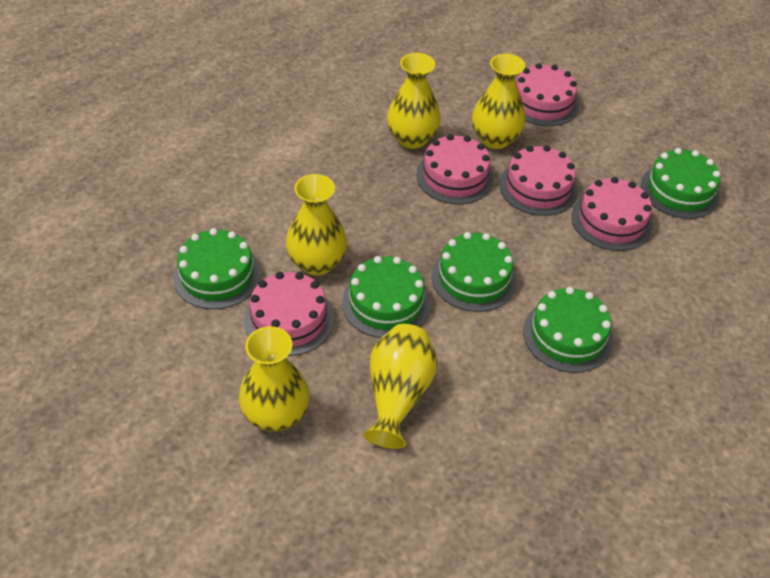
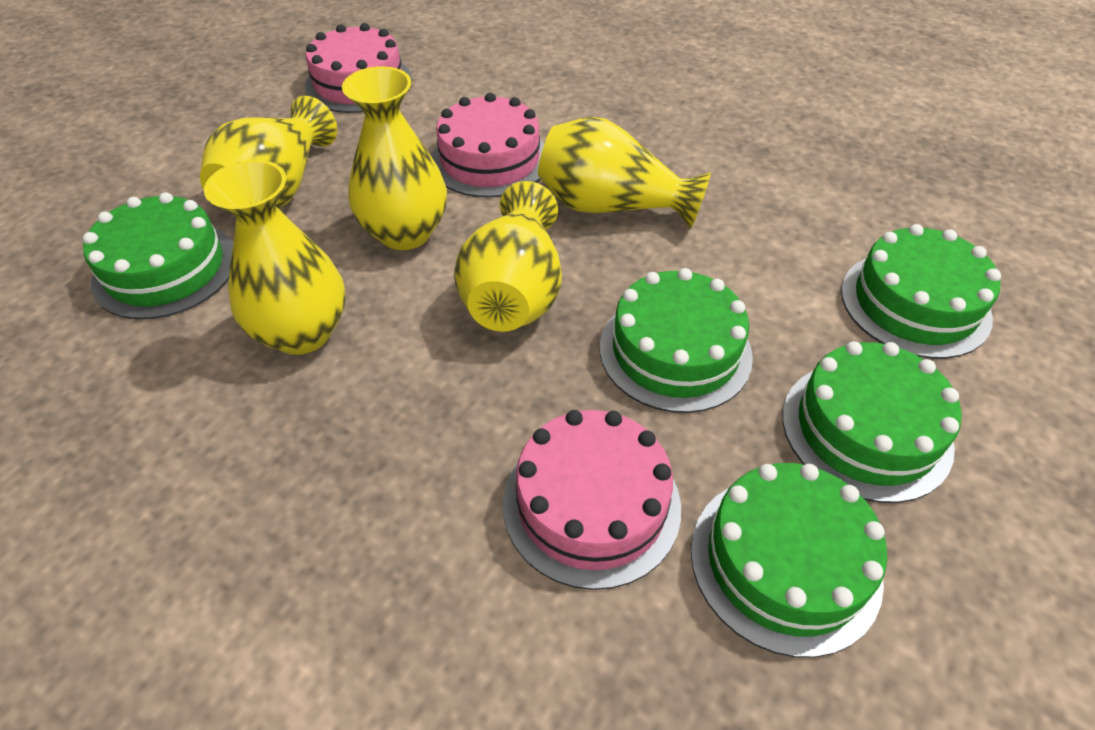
pink cake: 5 -> 3

